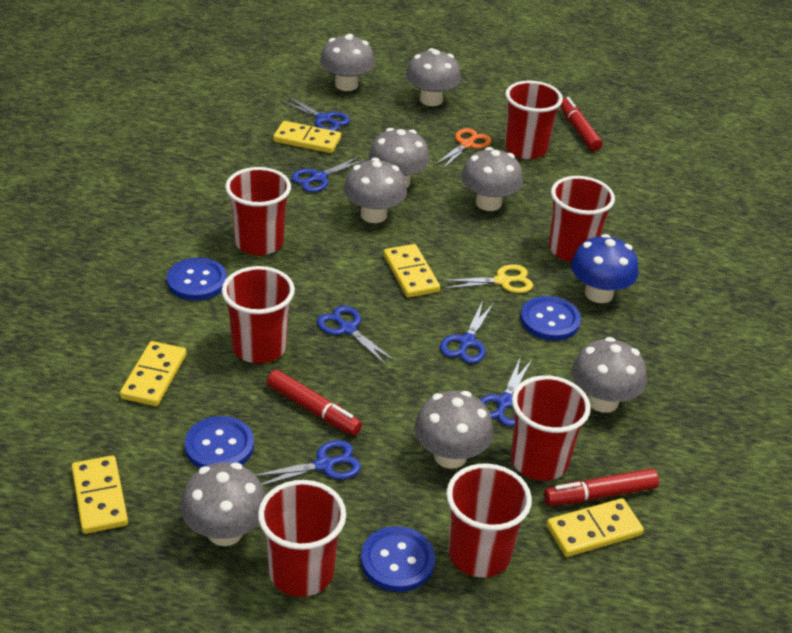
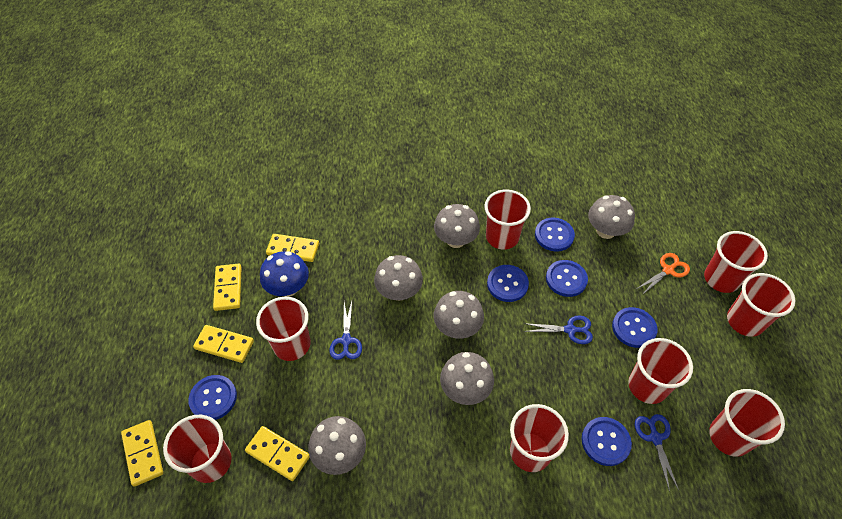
blue button: 4 -> 6
blue scissors: 6 -> 3
grey mushroom: 8 -> 6
red cup: 7 -> 8
red marker: 3 -> 0
yellow scissors: 1 -> 0

